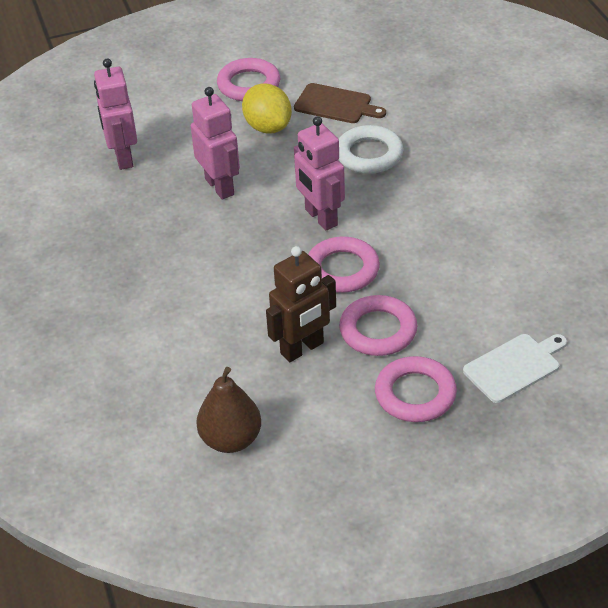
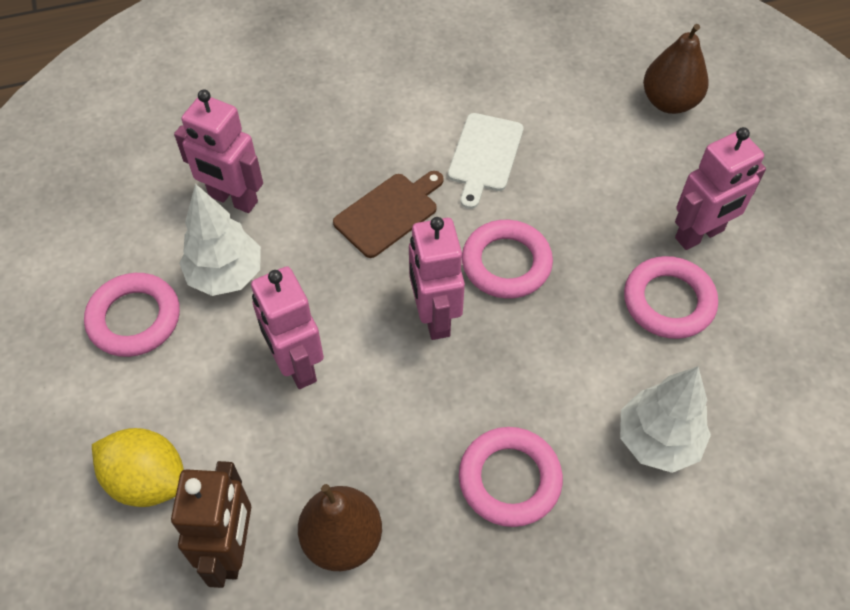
brown pear: 1 -> 2
pink robot: 3 -> 4
white ring: 1 -> 0
white tree: 0 -> 2

